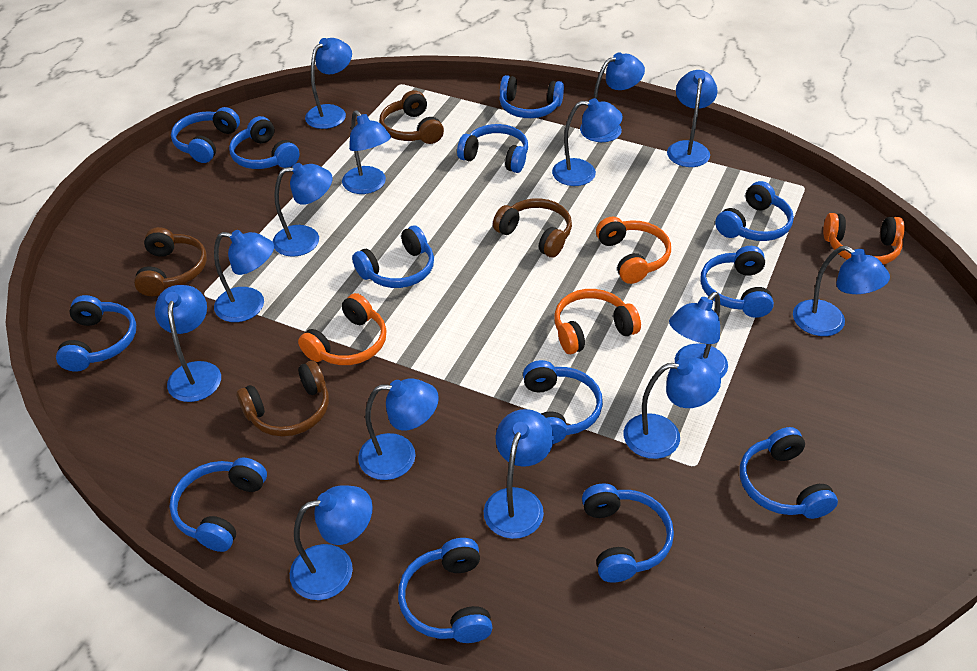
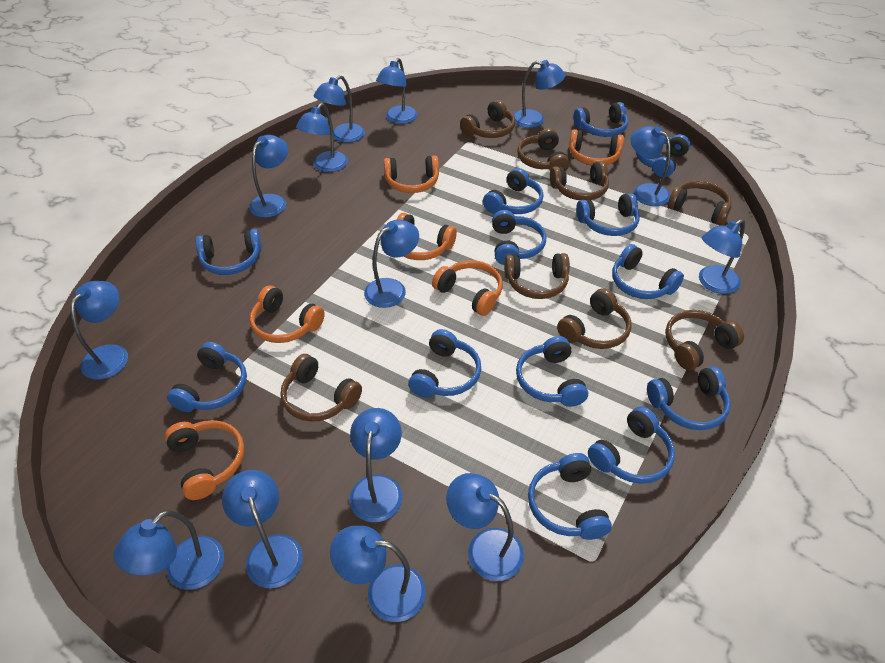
brown headphones: 4 -> 8
orange headphones: 4 -> 6

